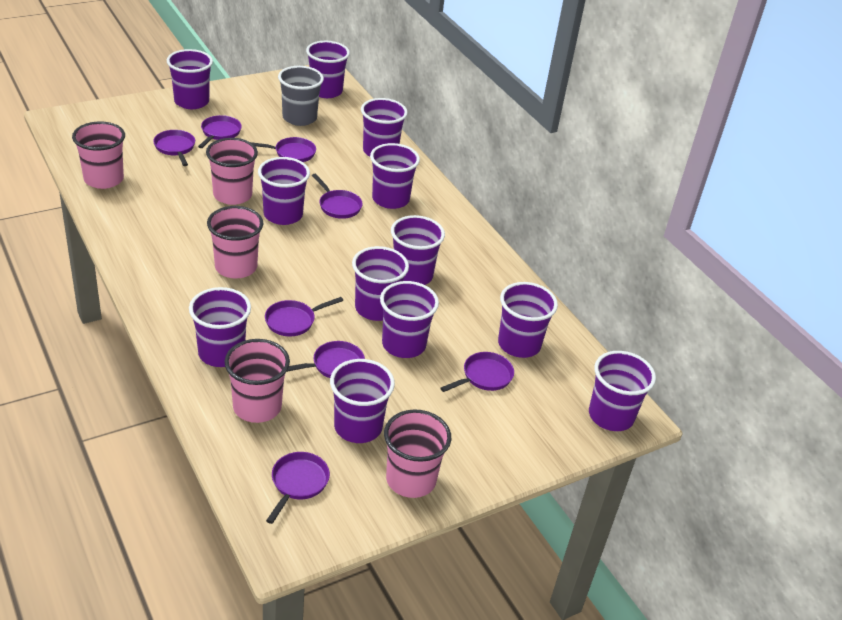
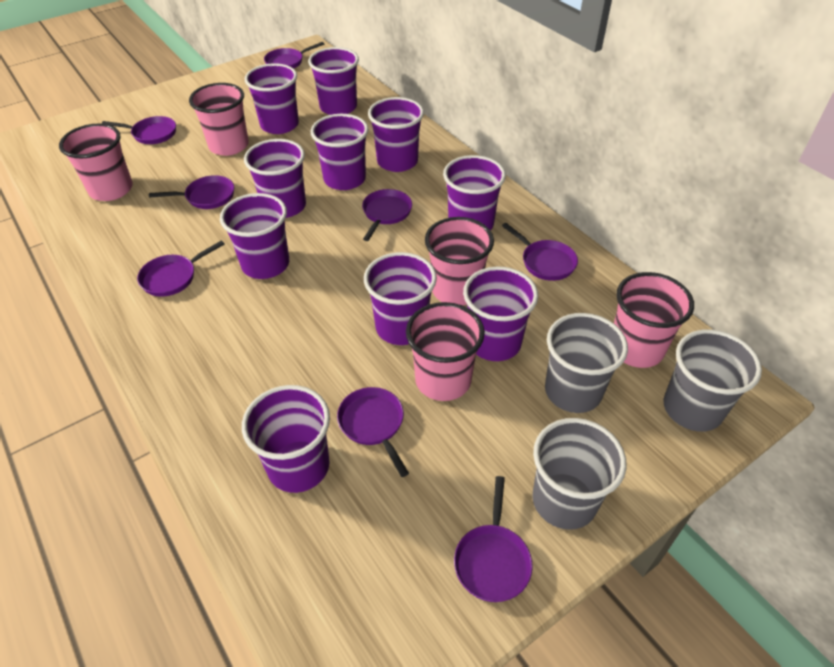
grey cup: 1 -> 3
purple cup: 12 -> 10

